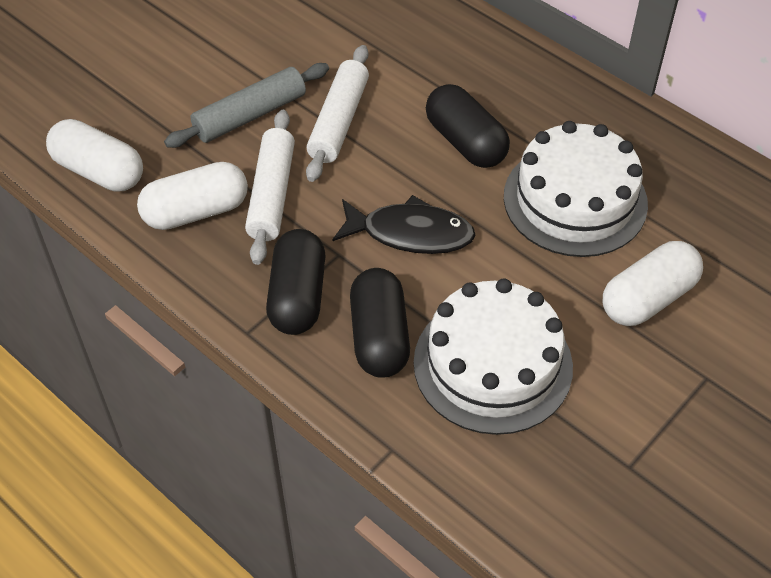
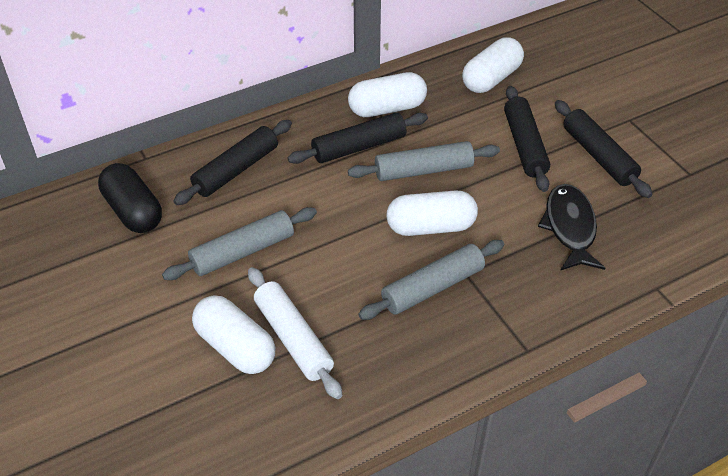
black capsule: 3 -> 1
black rolling pin: 0 -> 4
grey rolling pin: 1 -> 3
white cake: 2 -> 0
white capsule: 3 -> 4
white rolling pin: 2 -> 1

